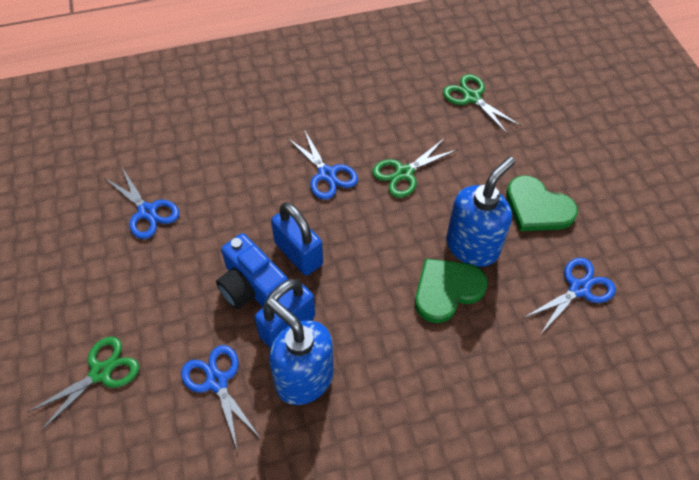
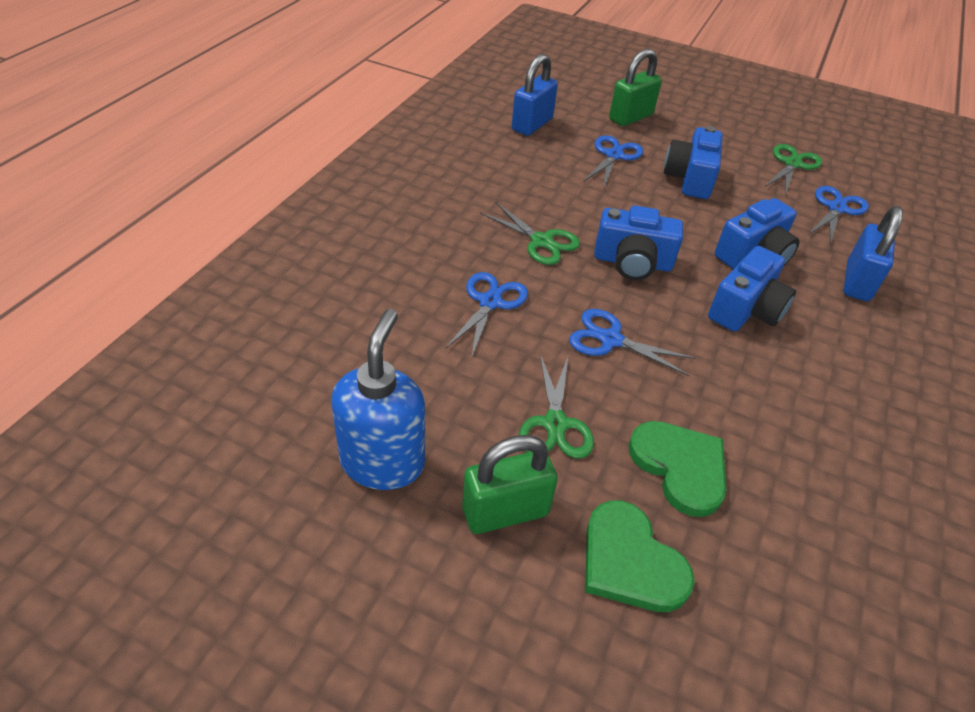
blue camera: 1 -> 4
blue soap dispenser: 2 -> 1
green padlock: 0 -> 2

